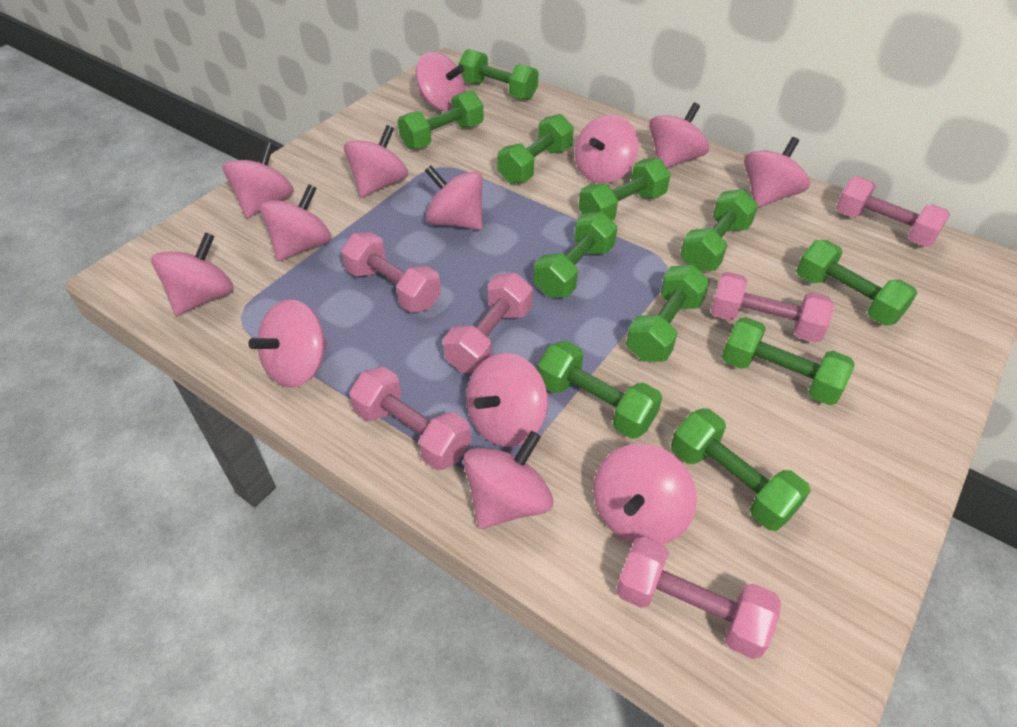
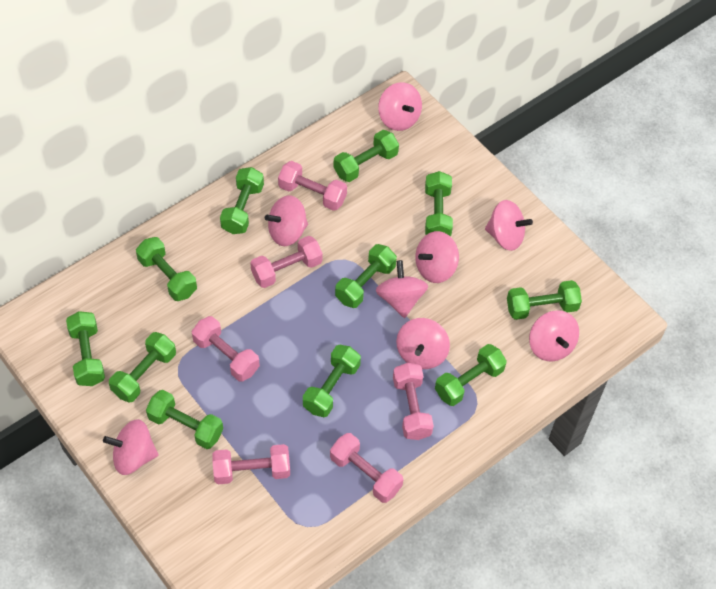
pink spinning top: 13 -> 8

